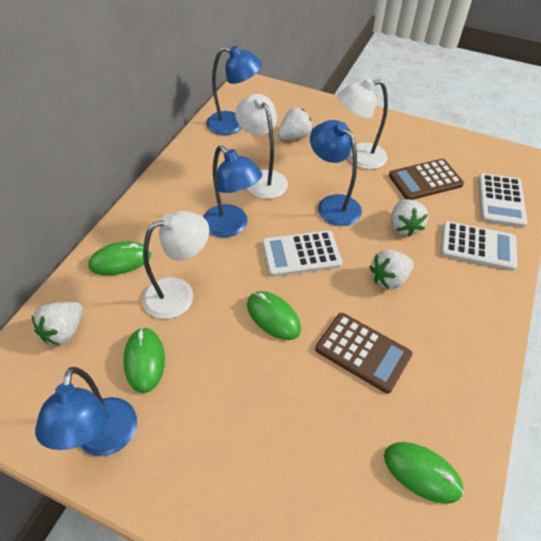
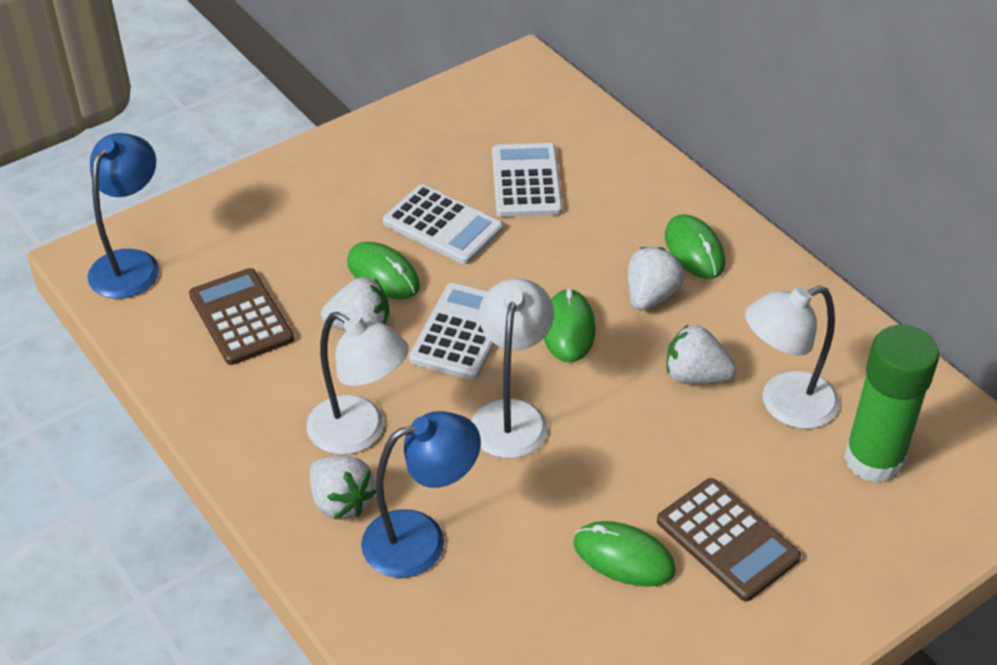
blue lamp: 4 -> 2
green glue stick: 0 -> 1

